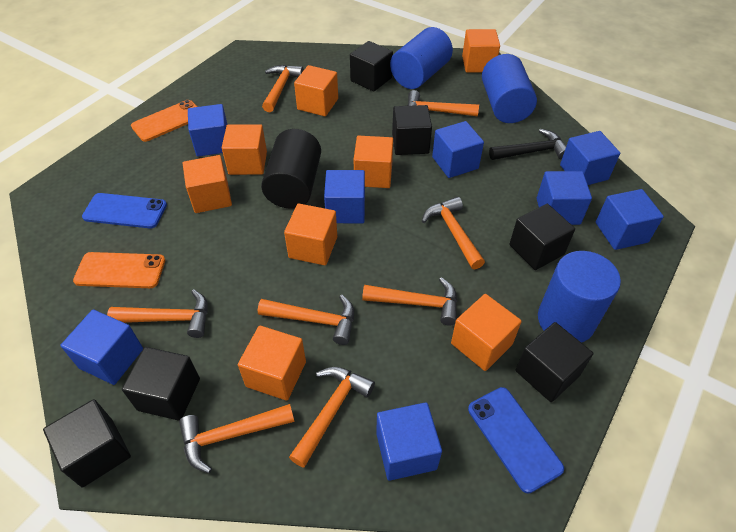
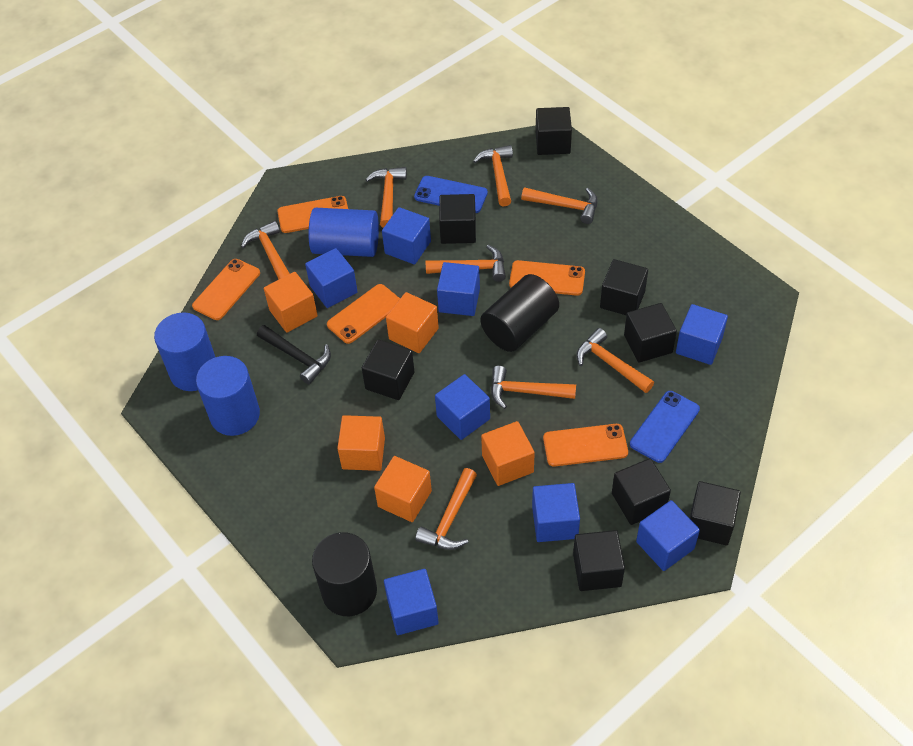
black cube: 6 -> 8
black cylinder: 1 -> 2
orange cube: 8 -> 5
orange phone: 2 -> 5

